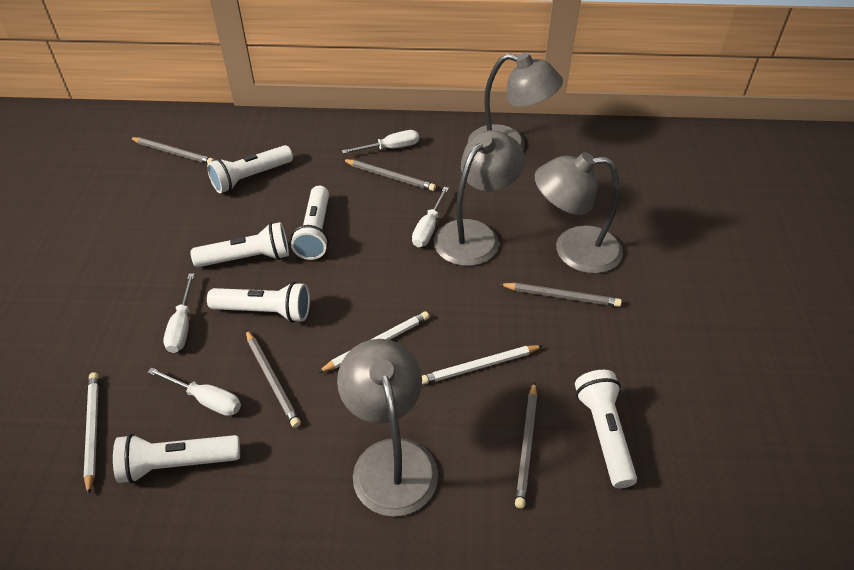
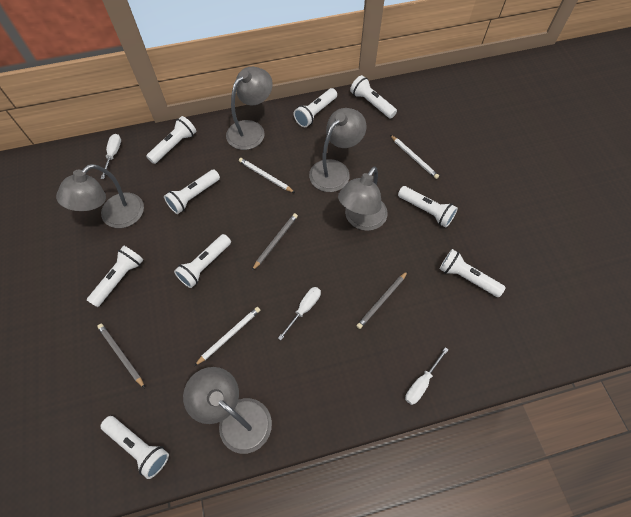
grey lamp: 4 -> 5
grey pencil: 5 -> 3
white flashlight: 6 -> 9
white screwdriver: 4 -> 3

